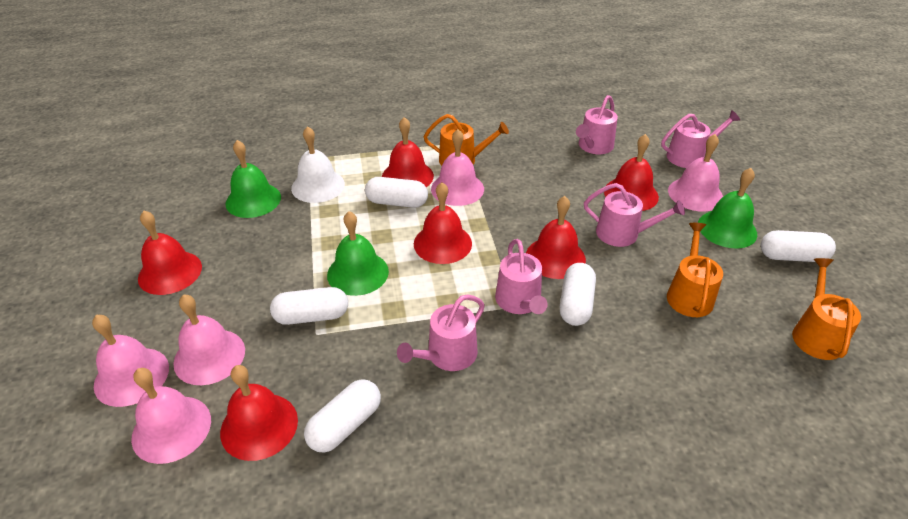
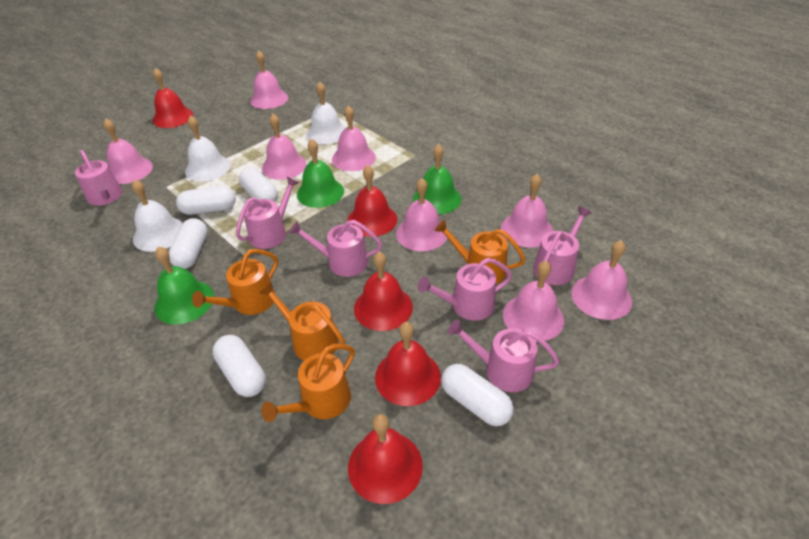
orange watering can: 3 -> 4
pink bell: 5 -> 8
pink watering can: 5 -> 6
red bell: 6 -> 5
white bell: 1 -> 3

